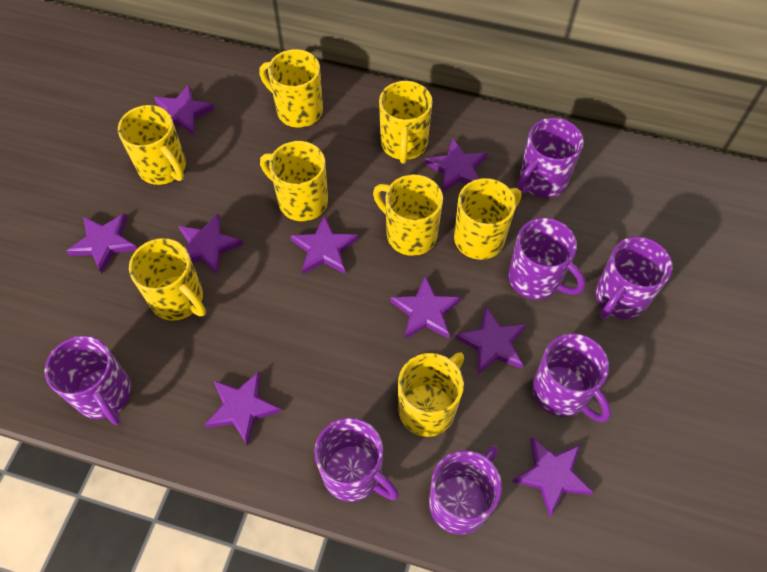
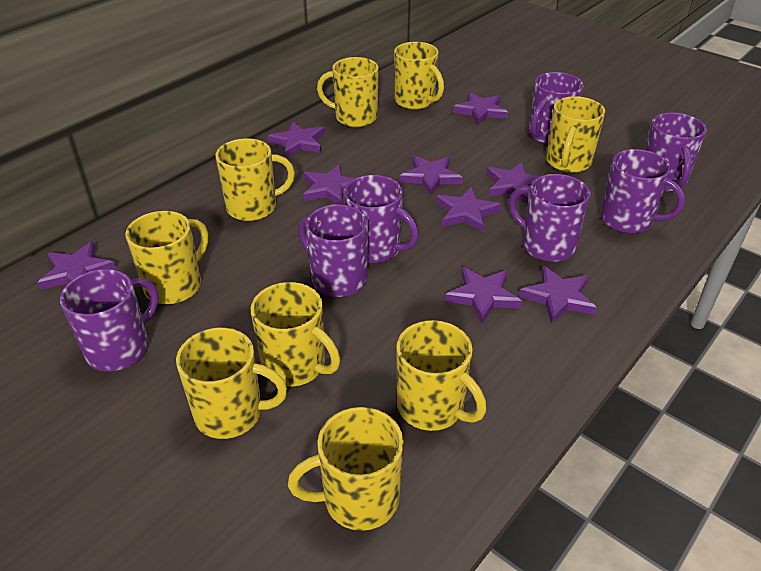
yellow mug: 8 -> 9

